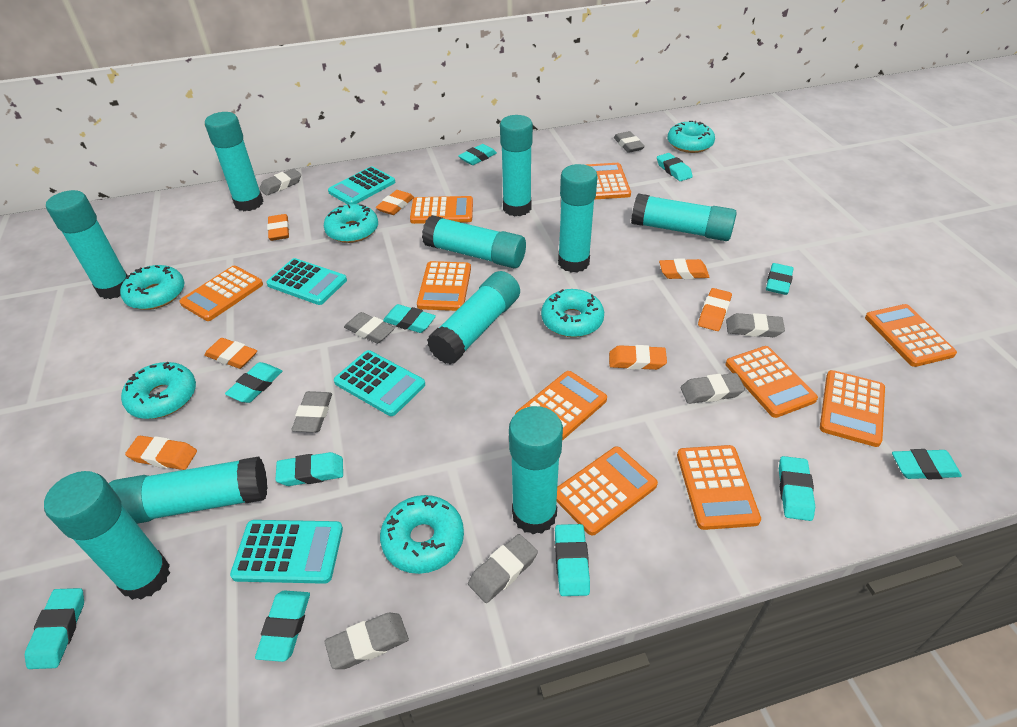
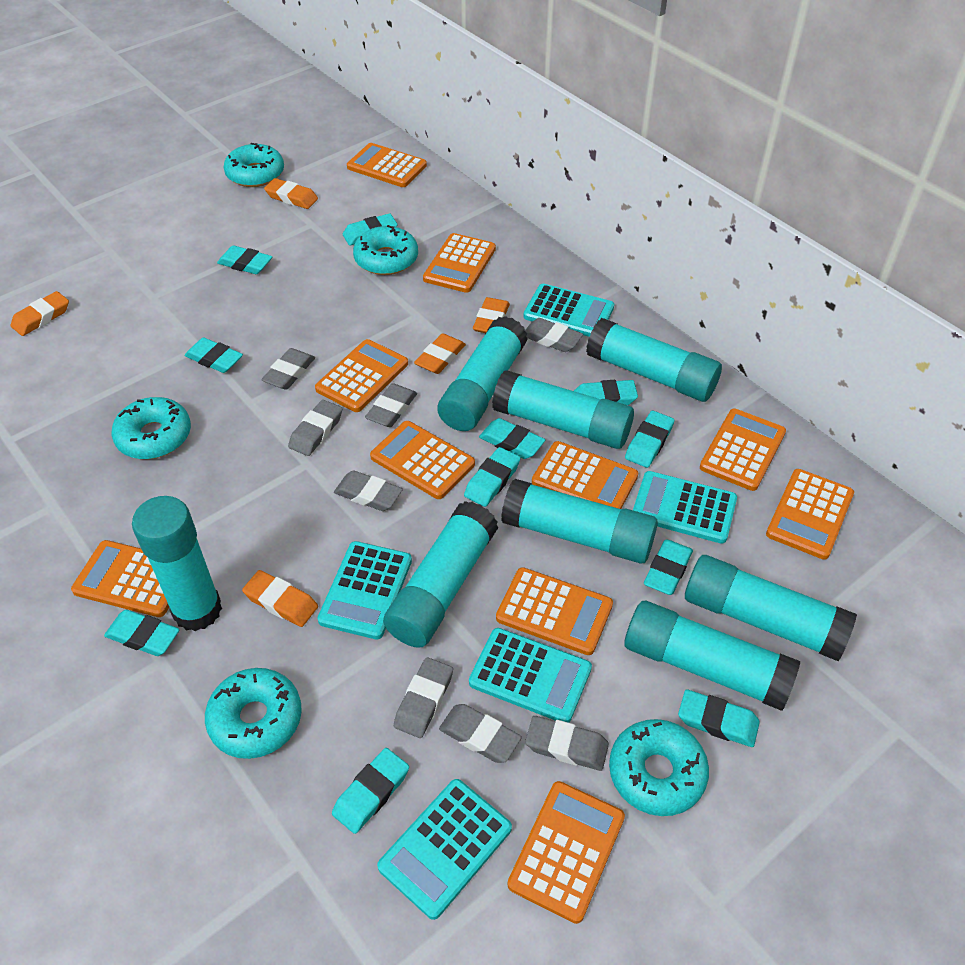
orange eraser: 7 -> 5
turquoise calculator: 4 -> 5
turquoise donut: 6 -> 5
turquoise glue stick: 10 -> 8

